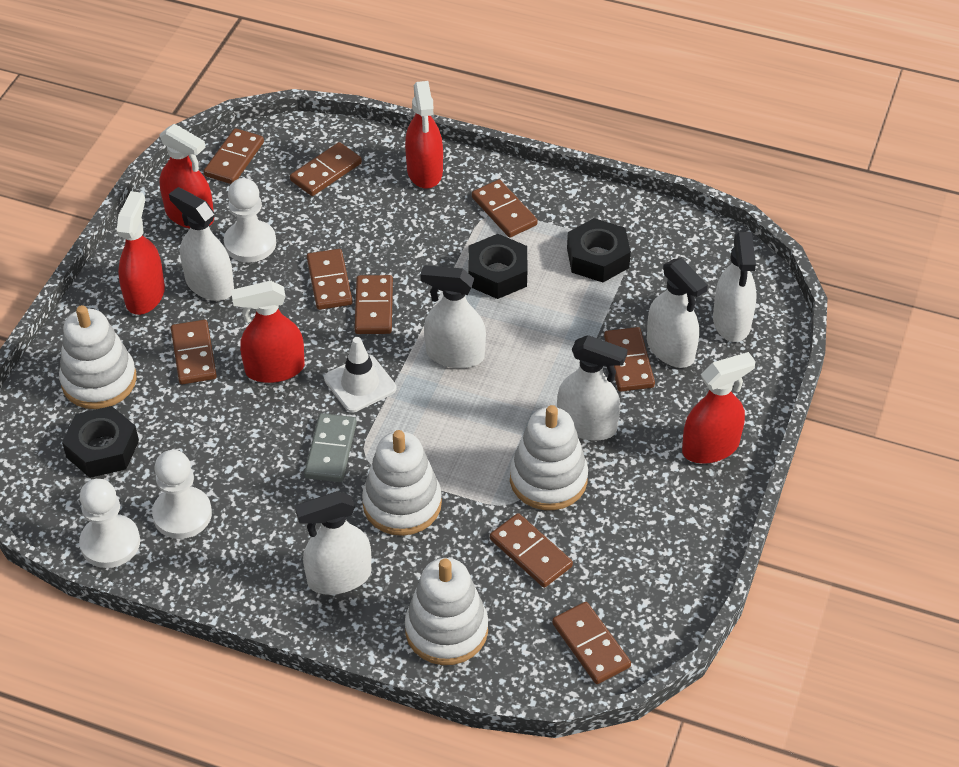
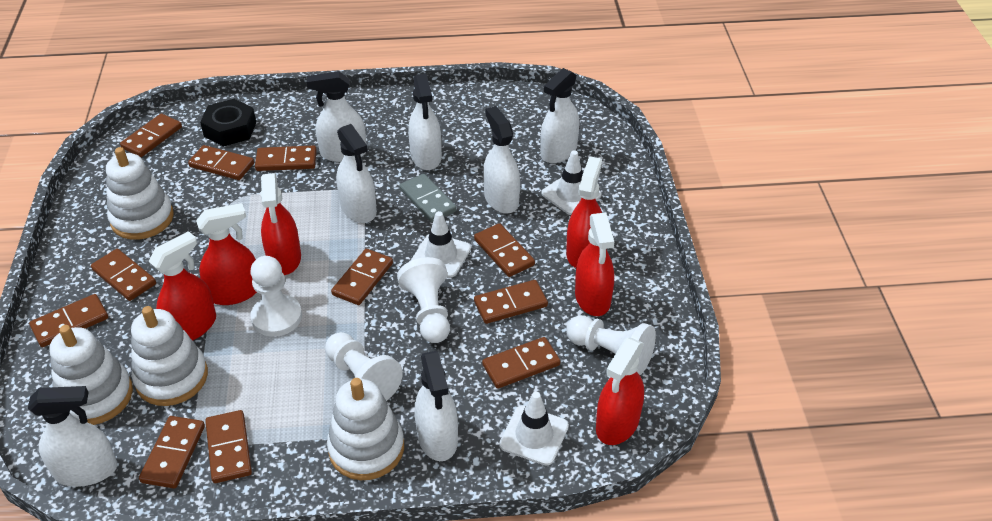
black nut: 3 -> 1
brown domino: 9 -> 11
red spray bottle: 5 -> 6
white pawn: 3 -> 4
white spray bottle: 6 -> 7
white traffic cone: 1 -> 3

